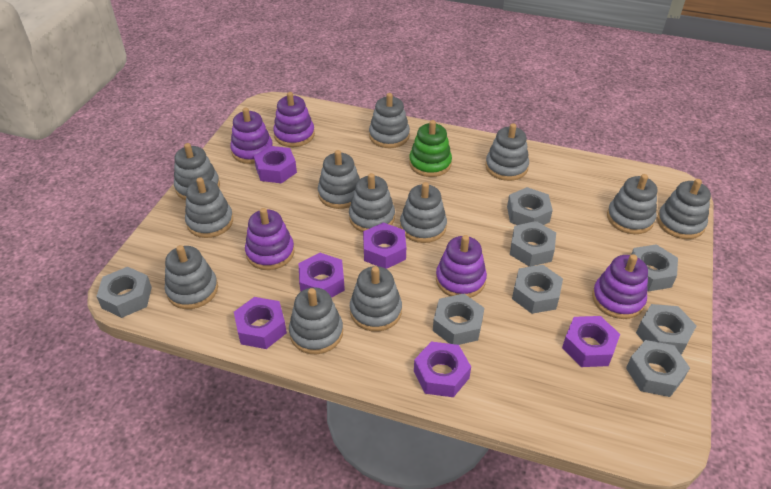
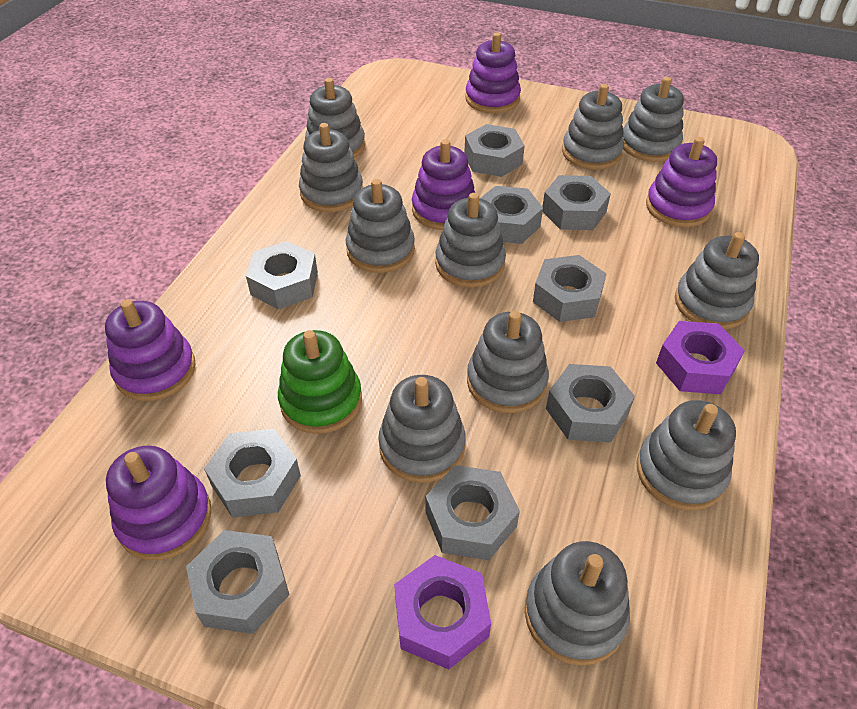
grey nut: 8 -> 9
grey stacking toy: 12 -> 11
purple nut: 6 -> 2

